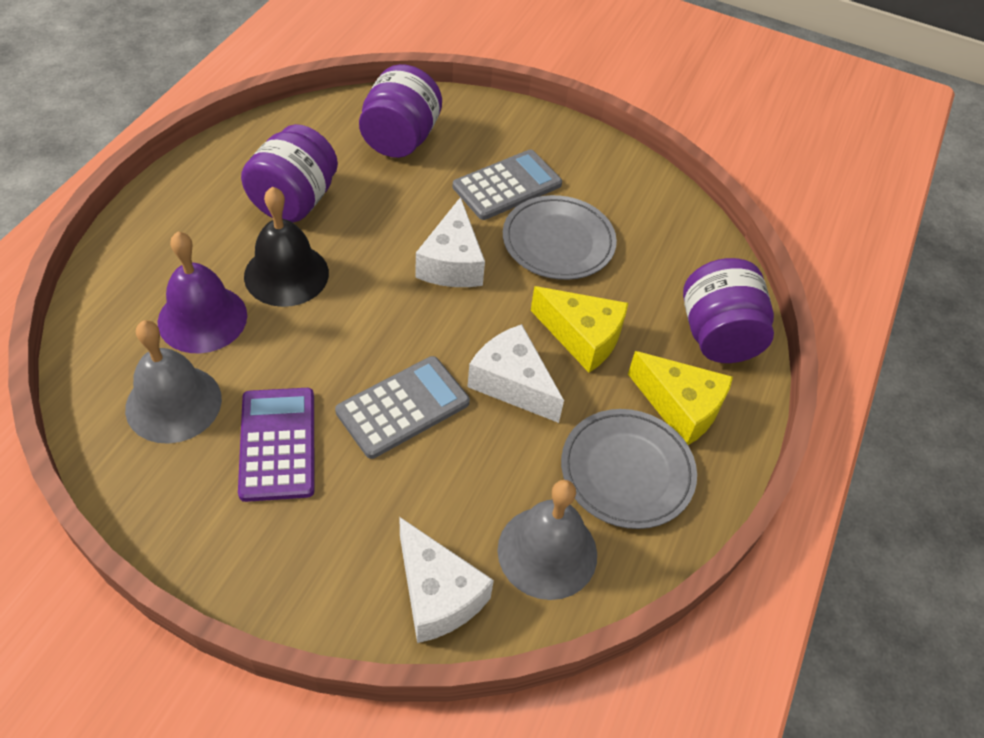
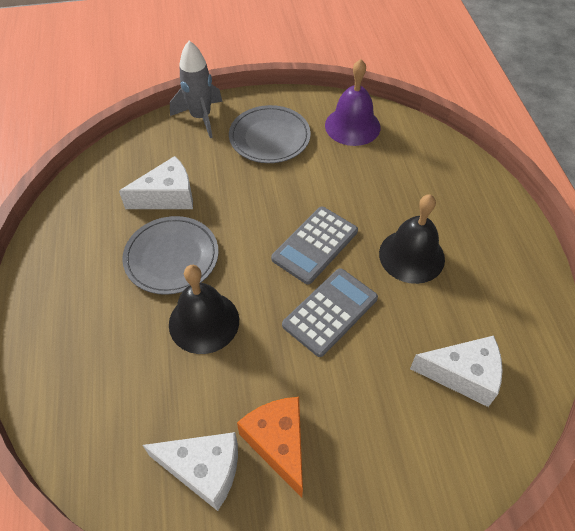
black bell: 1 -> 2
grey bell: 2 -> 0
grey rocket: 0 -> 1
orange cheese: 0 -> 1
purple calculator: 1 -> 0
purple jar: 3 -> 0
yellow cheese: 2 -> 0

